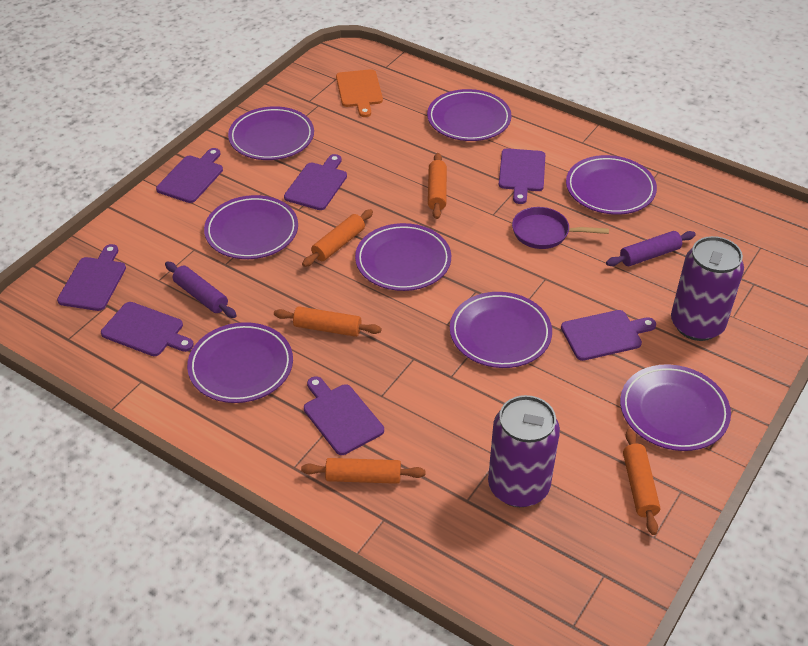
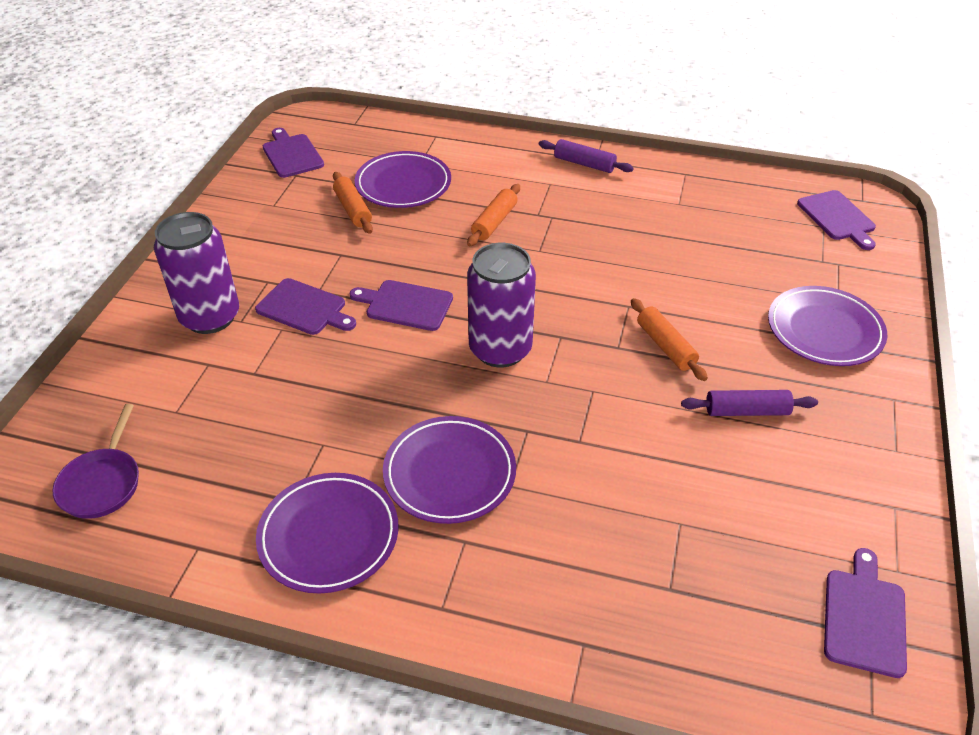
orange cutting board: 1 -> 0
orange rolling pin: 5 -> 3
purple cutting board: 7 -> 5
purple plate: 8 -> 4

